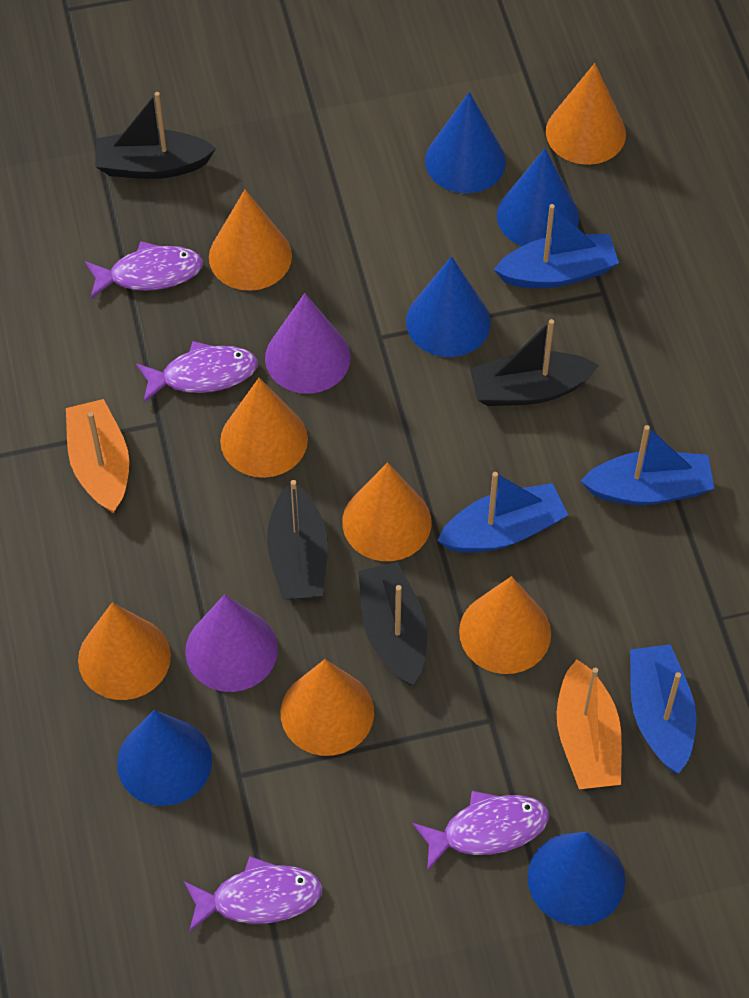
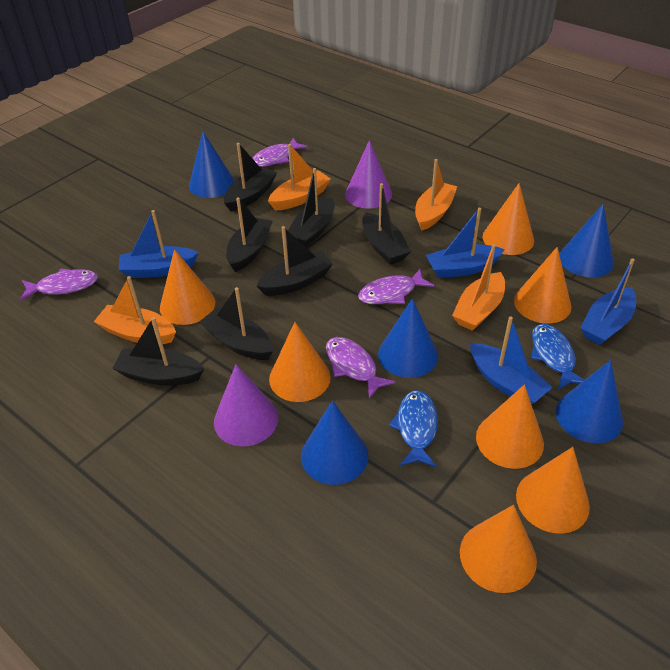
black boat: 4 -> 7
blue fish: 0 -> 2
orange boat: 2 -> 4

